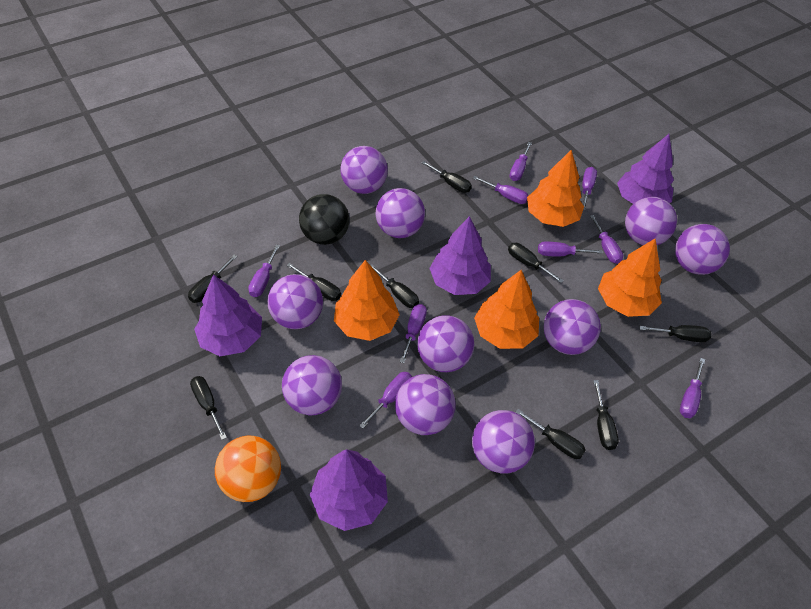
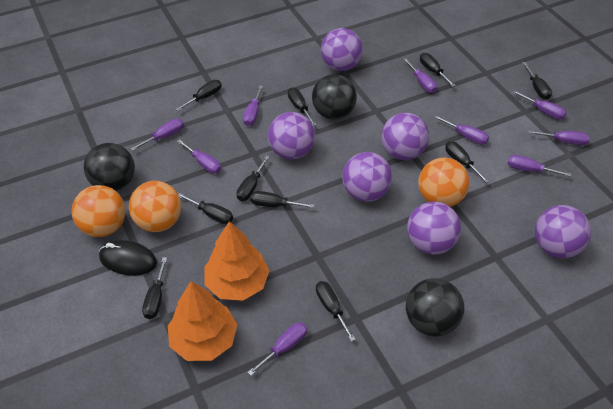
black ball: 1 -> 3
black mouse: 0 -> 1
black screwdriver: 9 -> 10
orange ball: 1 -> 3
orange tree: 4 -> 2
purple ball: 10 -> 6
purple tree: 4 -> 0

